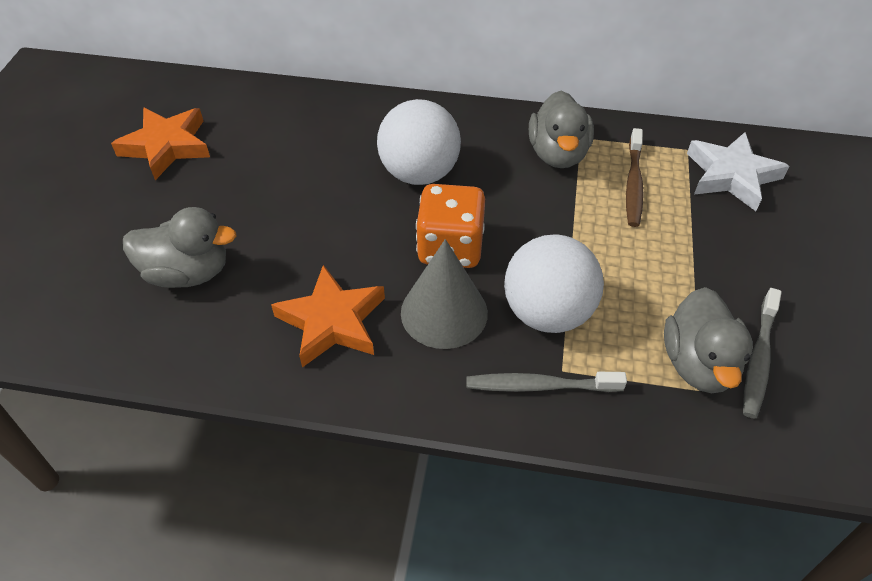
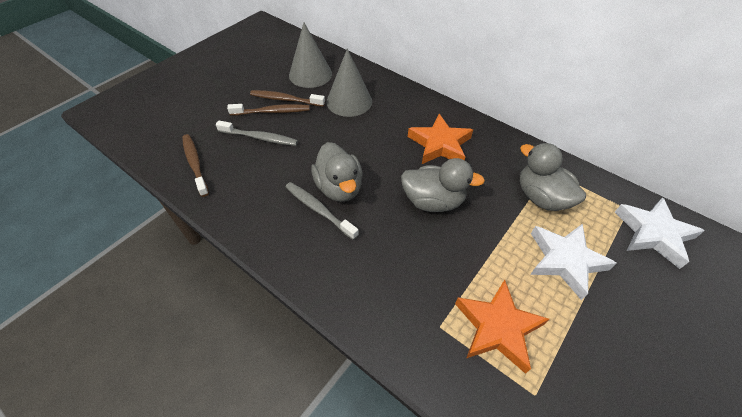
brown toothbrush: 1 -> 3
grey cone: 1 -> 2
orange dice: 1 -> 0
white ball: 2 -> 0
white star: 1 -> 2

